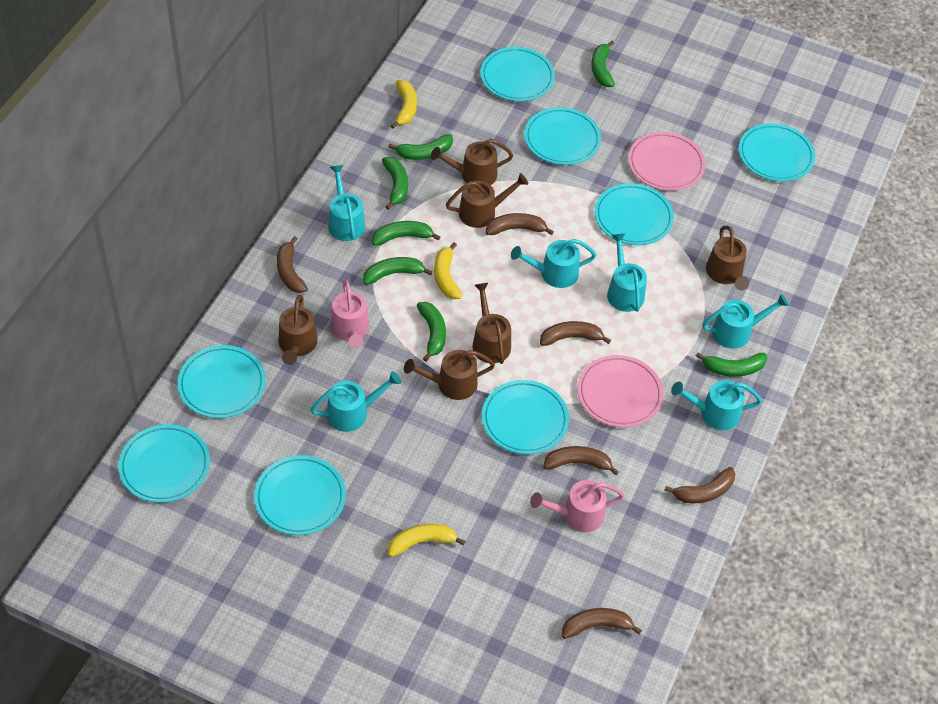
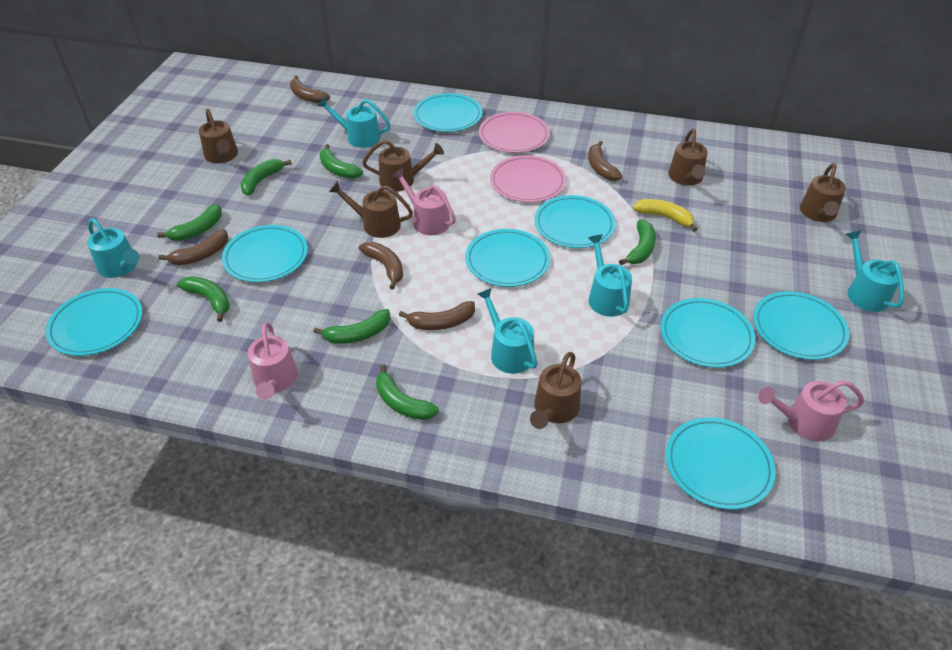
brown banana: 6 -> 5
pink watering can: 2 -> 3
turquoise watering can: 6 -> 5
yellow banana: 3 -> 1

